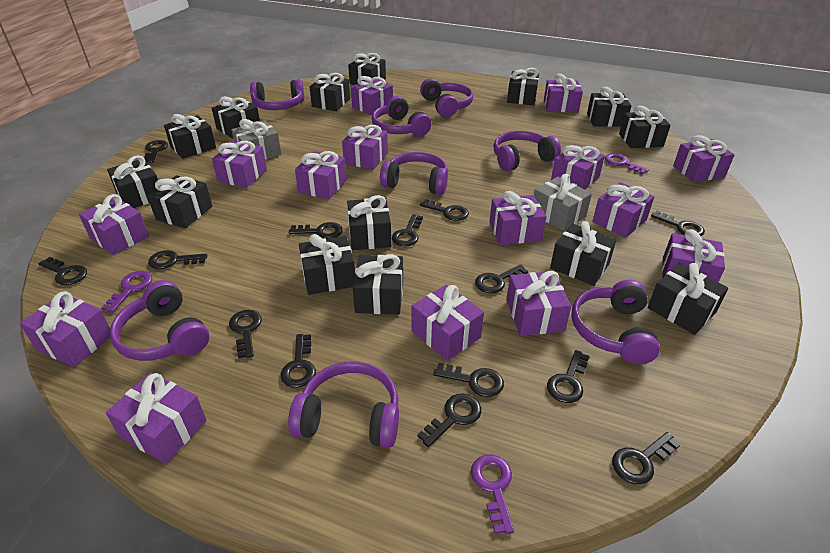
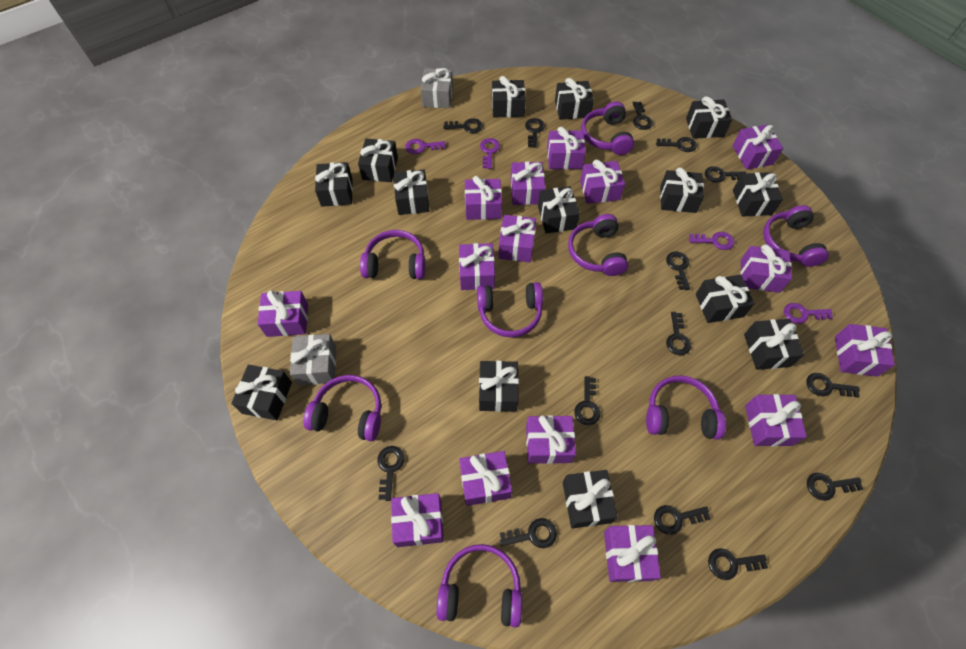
purple key: 3 -> 4

